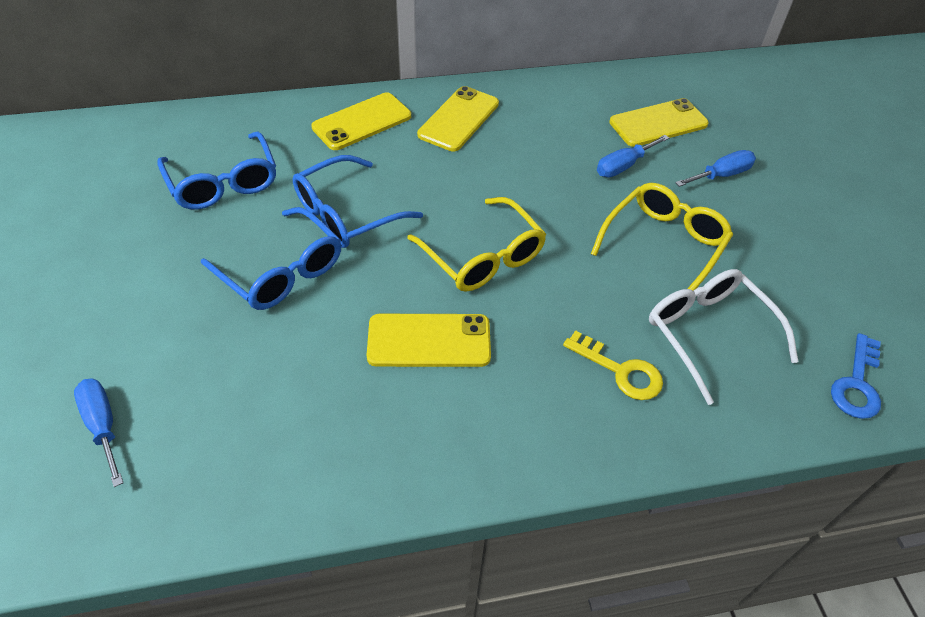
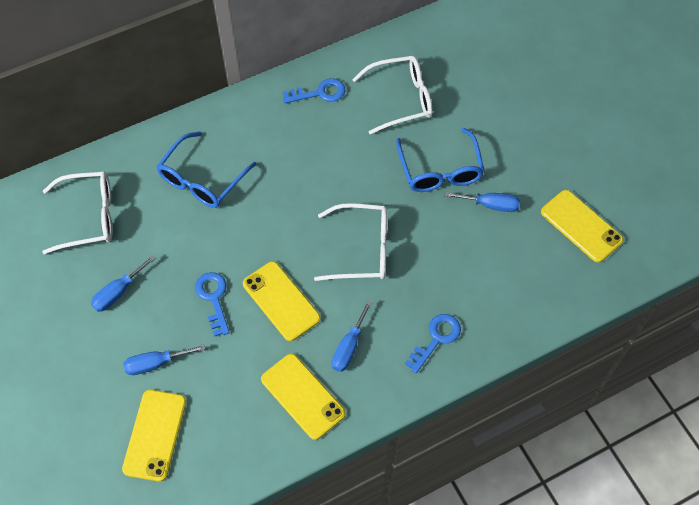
blue glasses: 3 -> 2
blue key: 1 -> 3
blue screwdriver: 3 -> 4
white glasses: 1 -> 3
yellow glasses: 2 -> 0
yellow key: 1 -> 0

